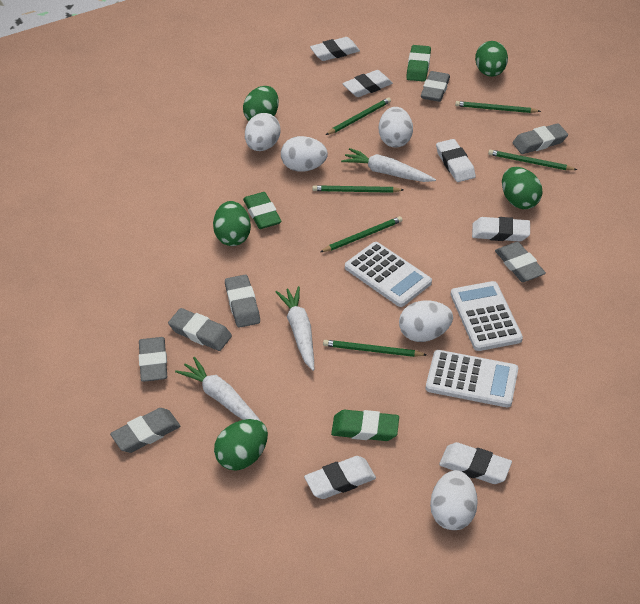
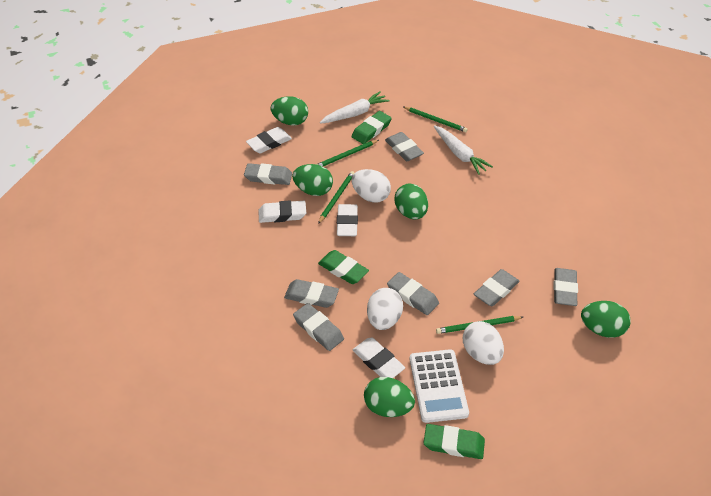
green pencil: 6 -> 4
white calculator: 3 -> 1
white carrot: 3 -> 2
white egg: 5 -> 3
white eraser: 6 -> 4

